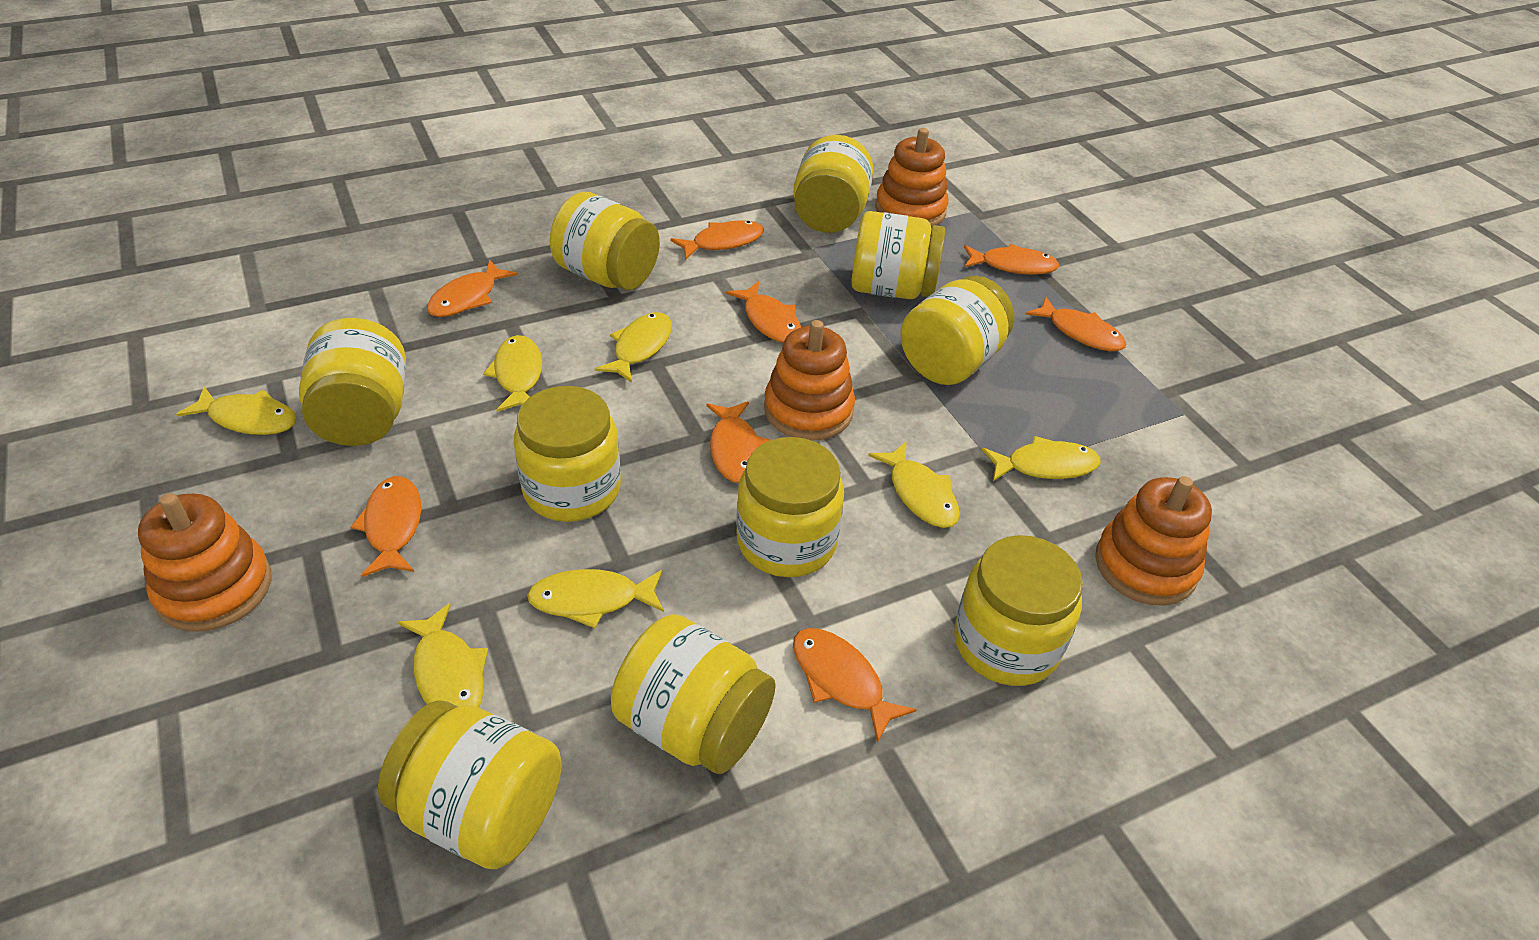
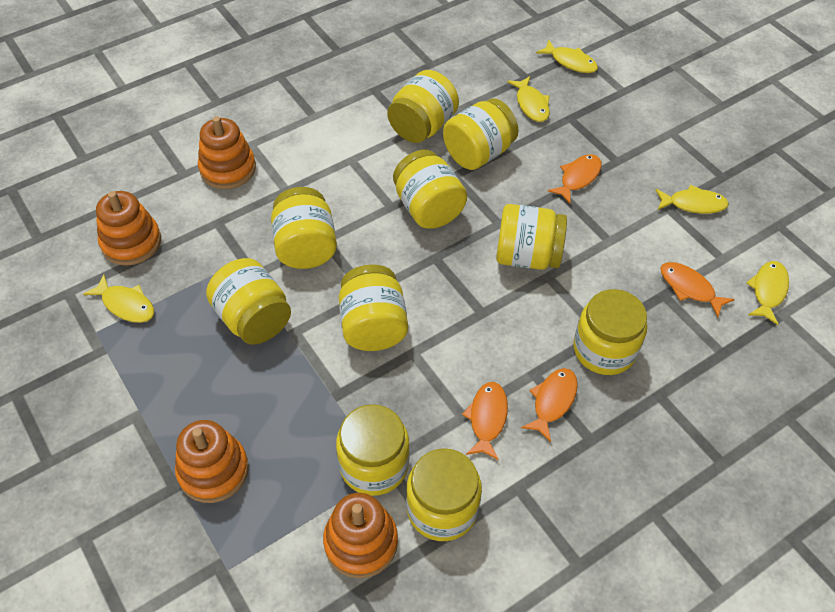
orange fish: 8 -> 4
yellow fish: 7 -> 5

